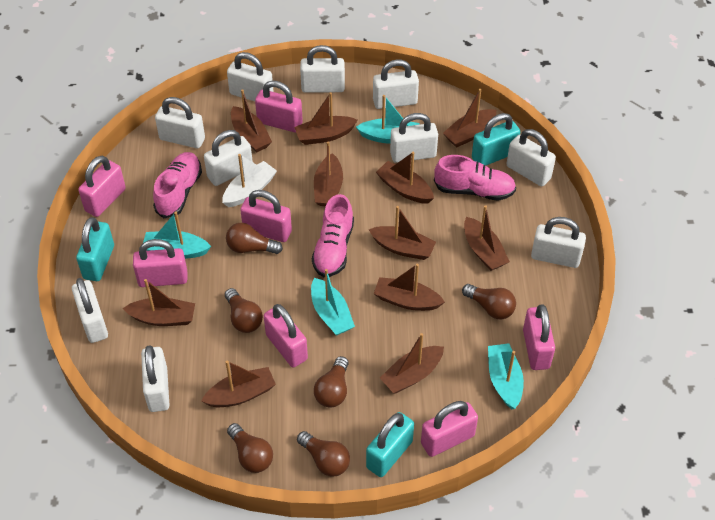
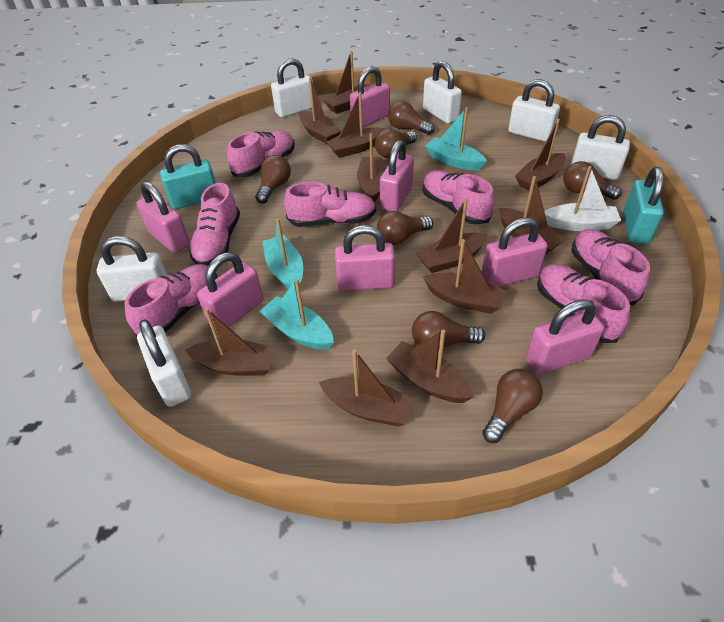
brown light bulb: 6 -> 7
pink shoe: 3 -> 7
turquoise boat: 4 -> 3
turquoise padlock: 3 -> 2
white padlock: 10 -> 6

